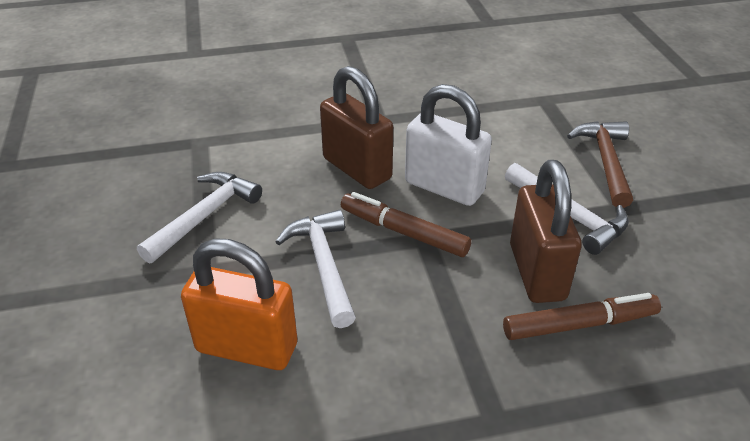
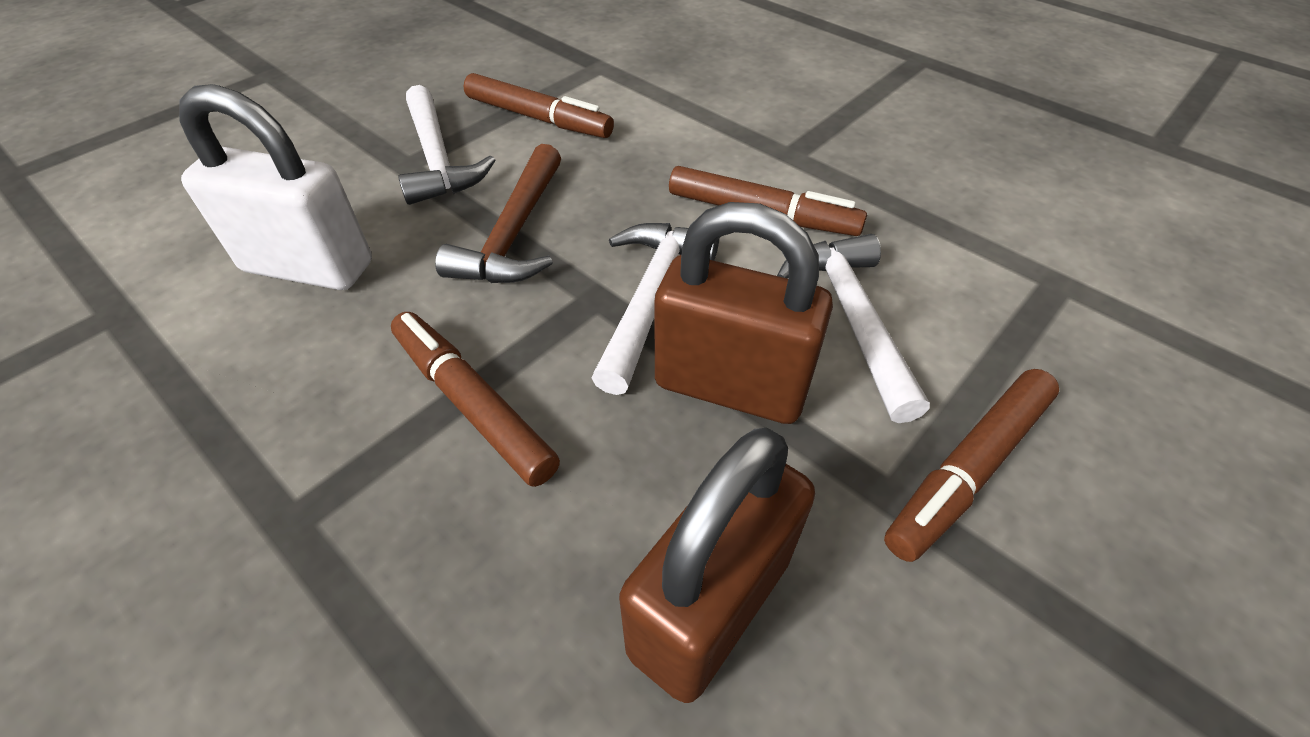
brown marker: 2 -> 4
orange padlock: 1 -> 0

